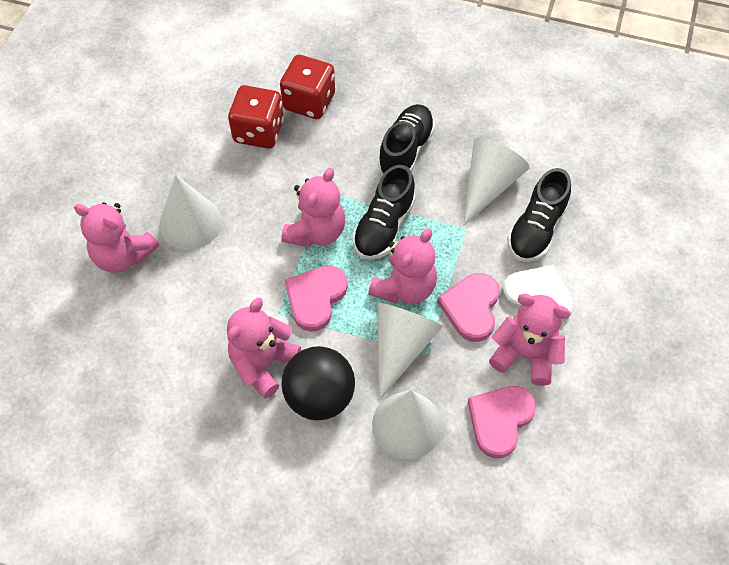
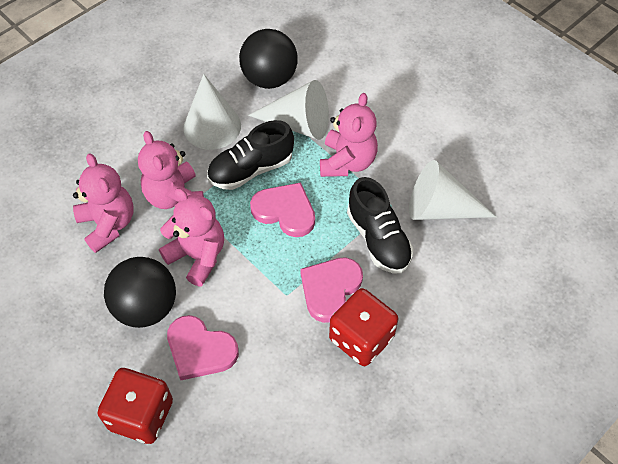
black ball: 1 -> 2
black shoe: 3 -> 2
pink teddy bear: 5 -> 4
white cone: 4 -> 3
white heart: 1 -> 0

